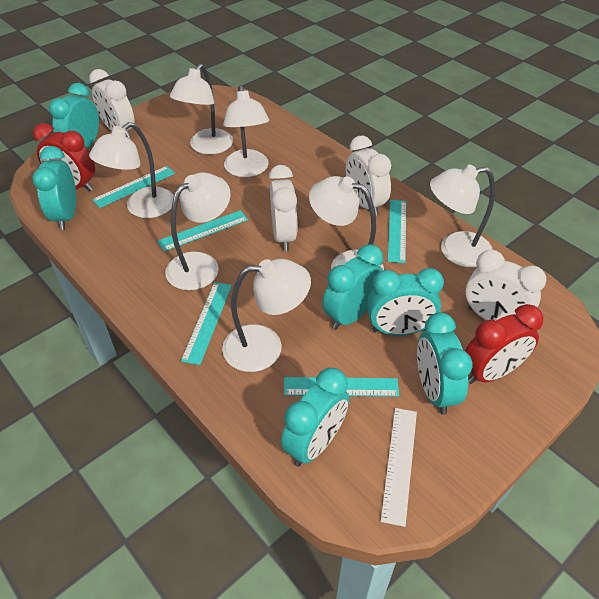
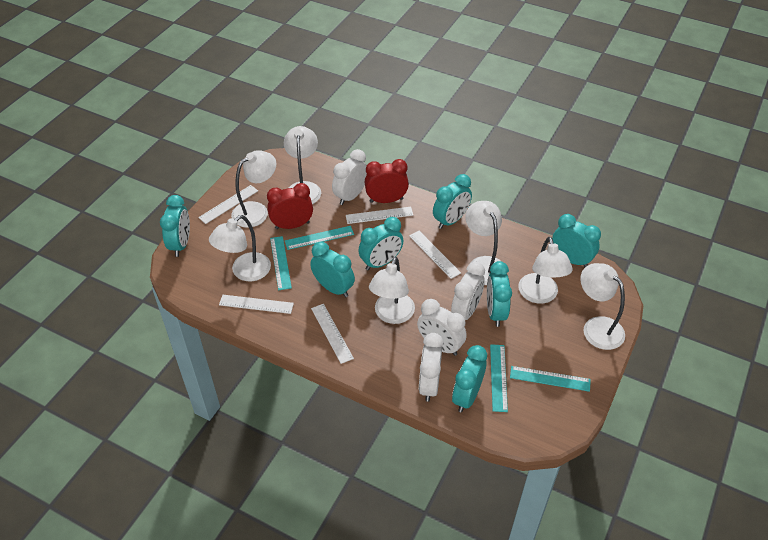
turquoise clock: 6 -> 7
turquoise ruler: 5 -> 4
white ruler: 1 -> 5

